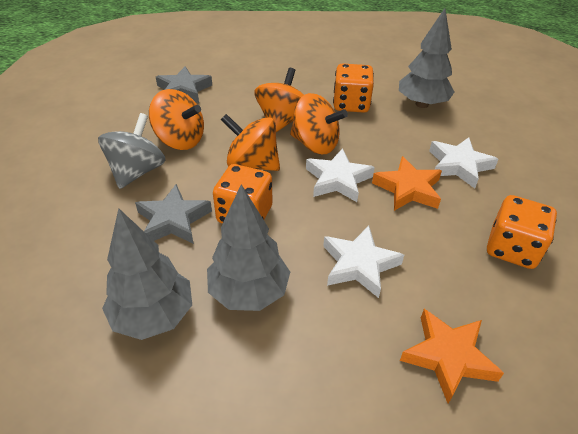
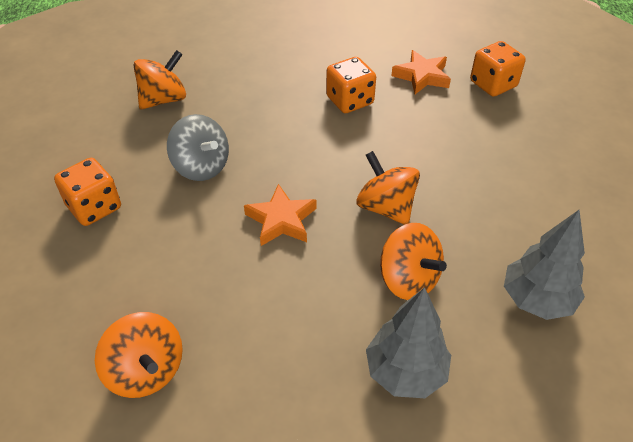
grey star: 2 -> 0
grey tree: 3 -> 2
white star: 3 -> 0

